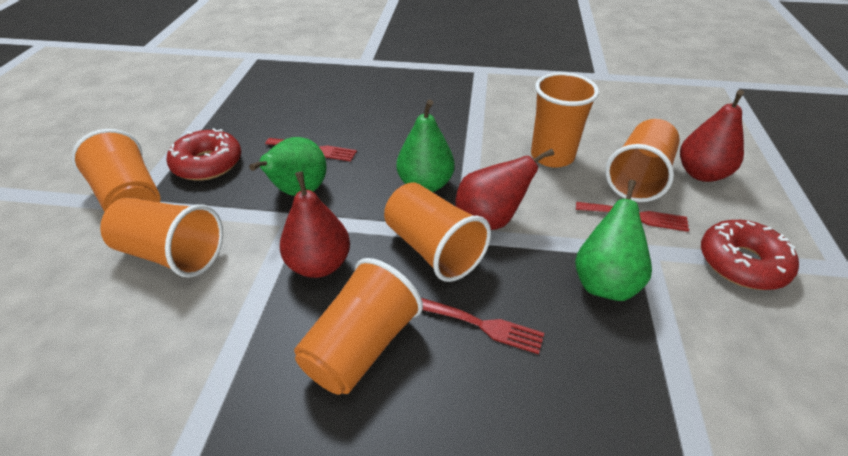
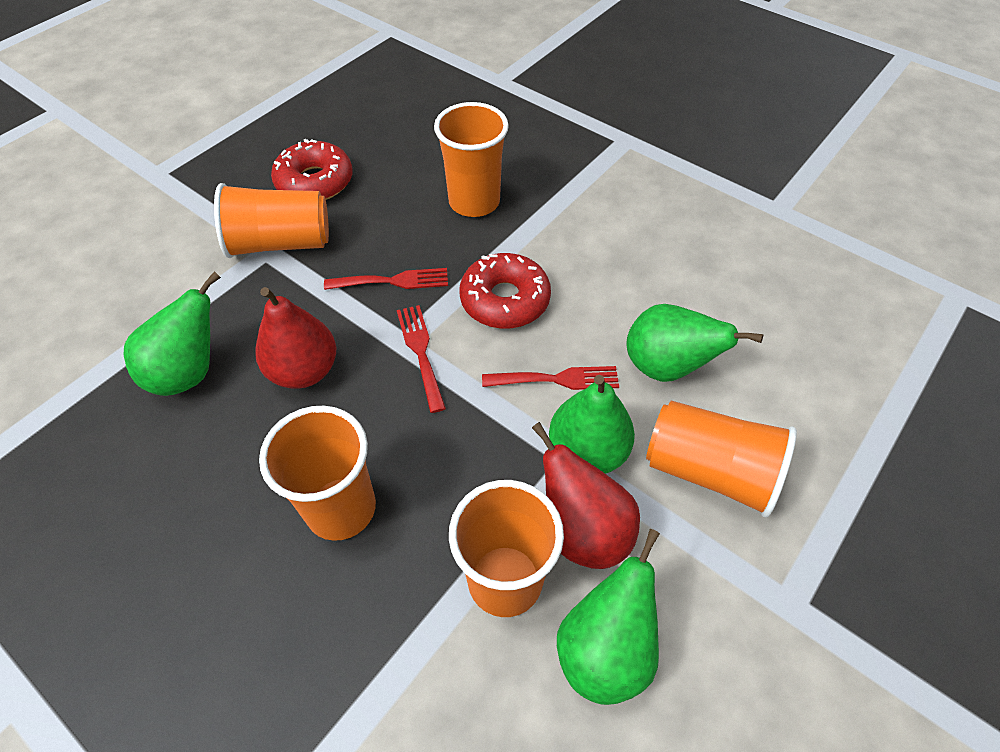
green pear: 3 -> 4
orange cup: 6 -> 5
red pear: 3 -> 2

